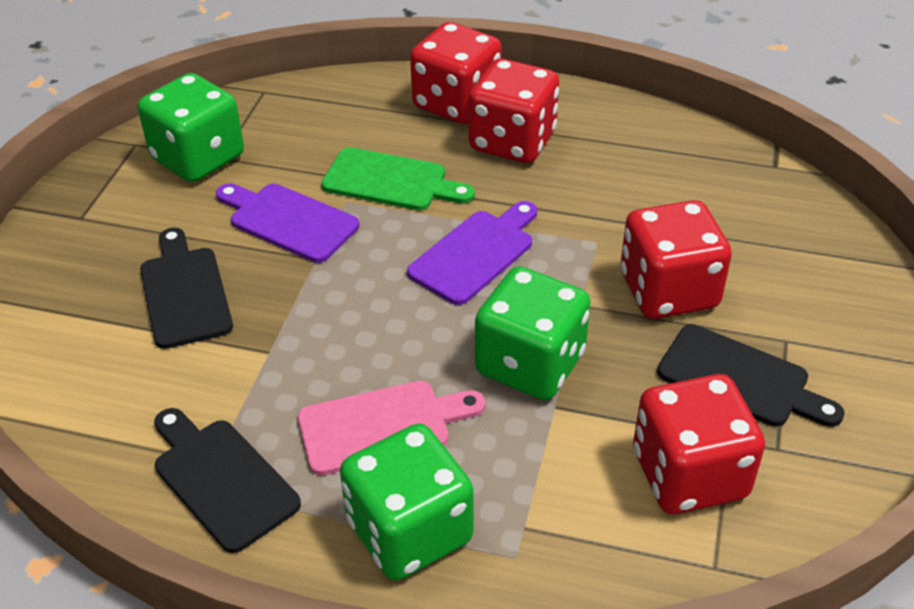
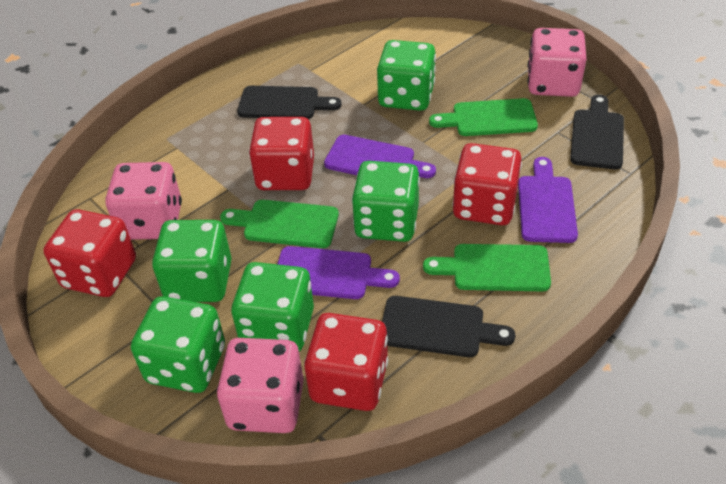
green cutting board: 1 -> 3
green dice: 3 -> 5
pink cutting board: 1 -> 0
pink dice: 0 -> 3
purple cutting board: 2 -> 3

